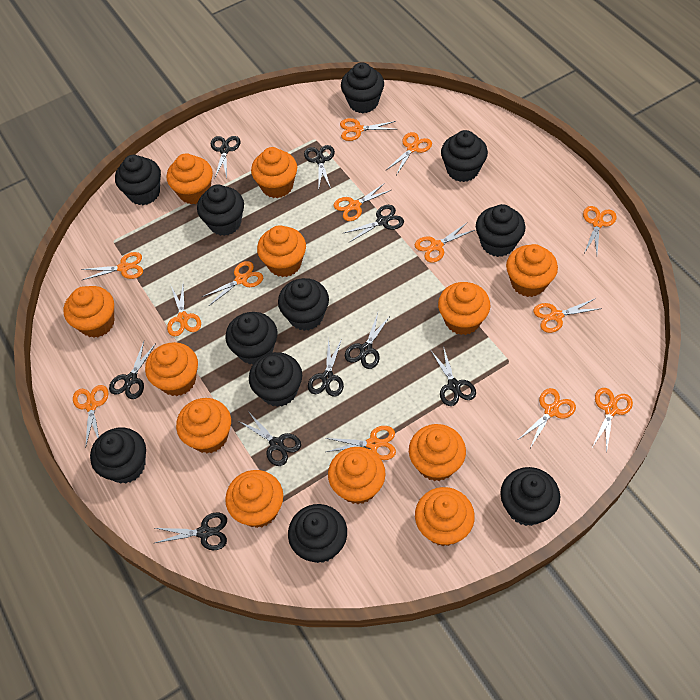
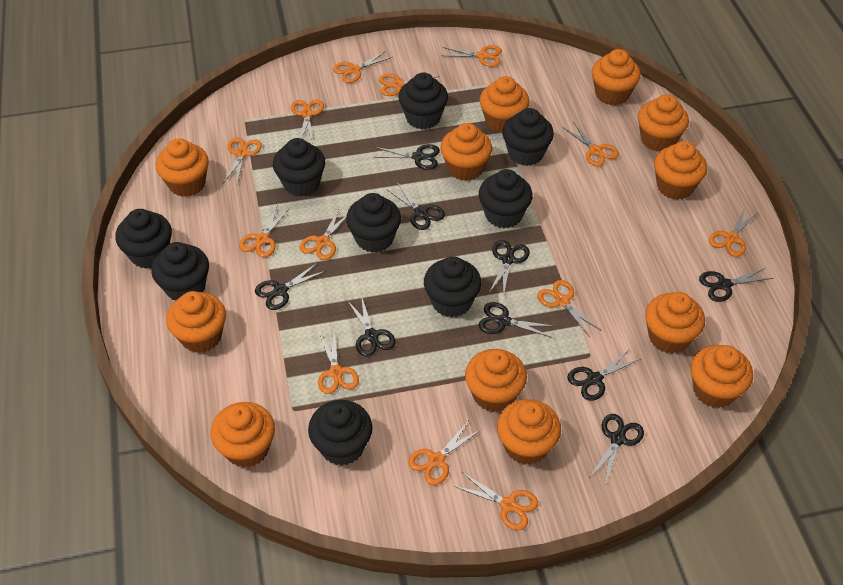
black cupcake: 11 -> 9

